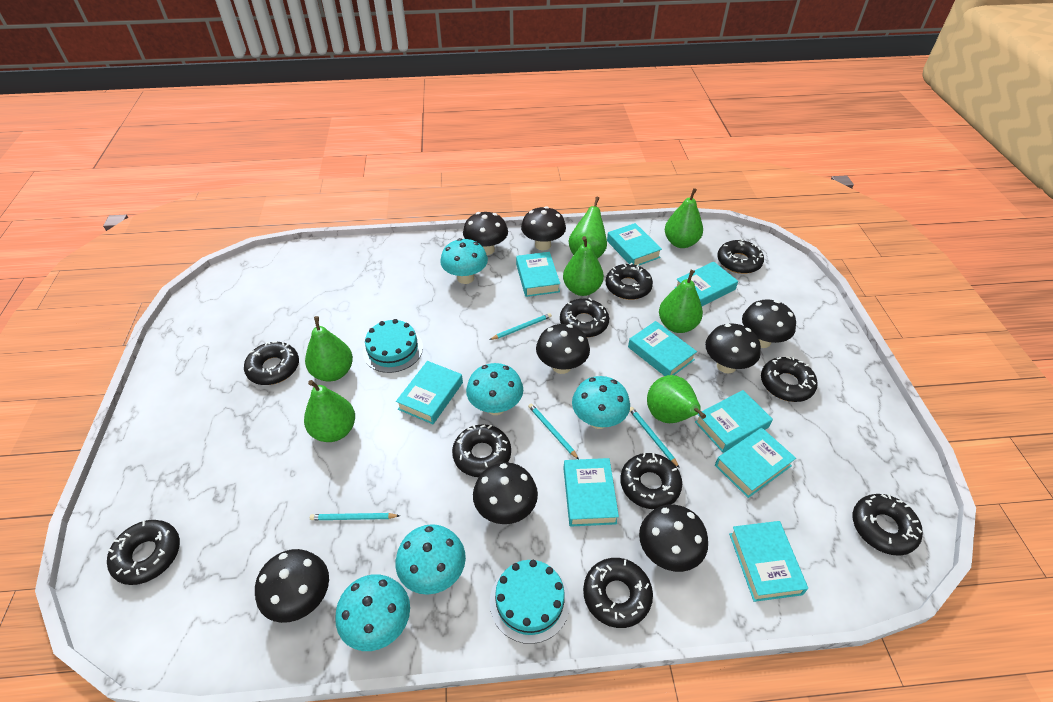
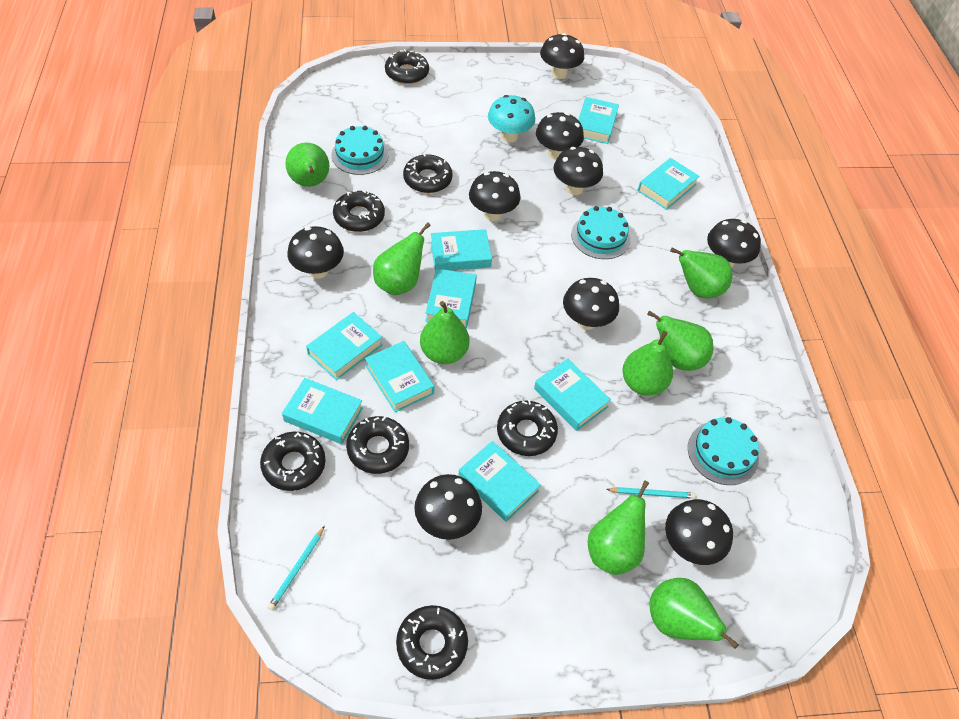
black donut: 10 -> 7
black mushroom: 8 -> 9
green pear: 7 -> 8
turquoise cake: 2 -> 3
turquoise mushroom: 5 -> 1
turquoise pencil: 4 -> 2

